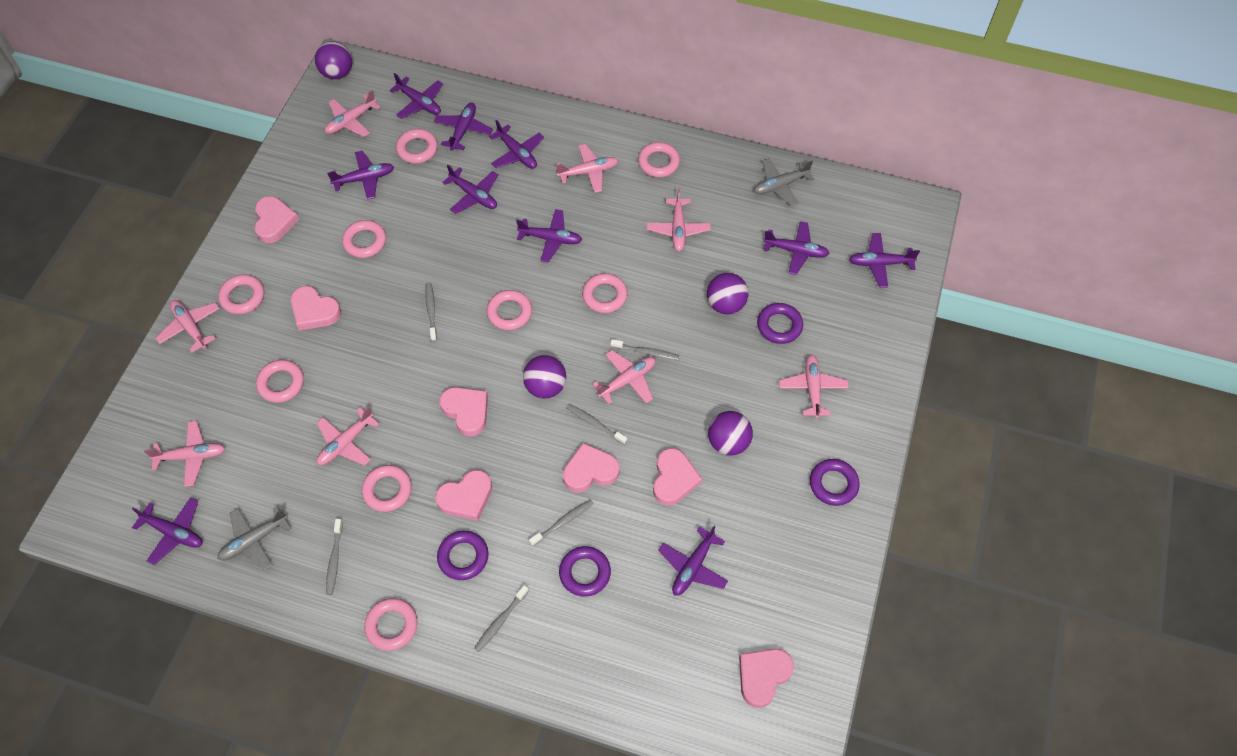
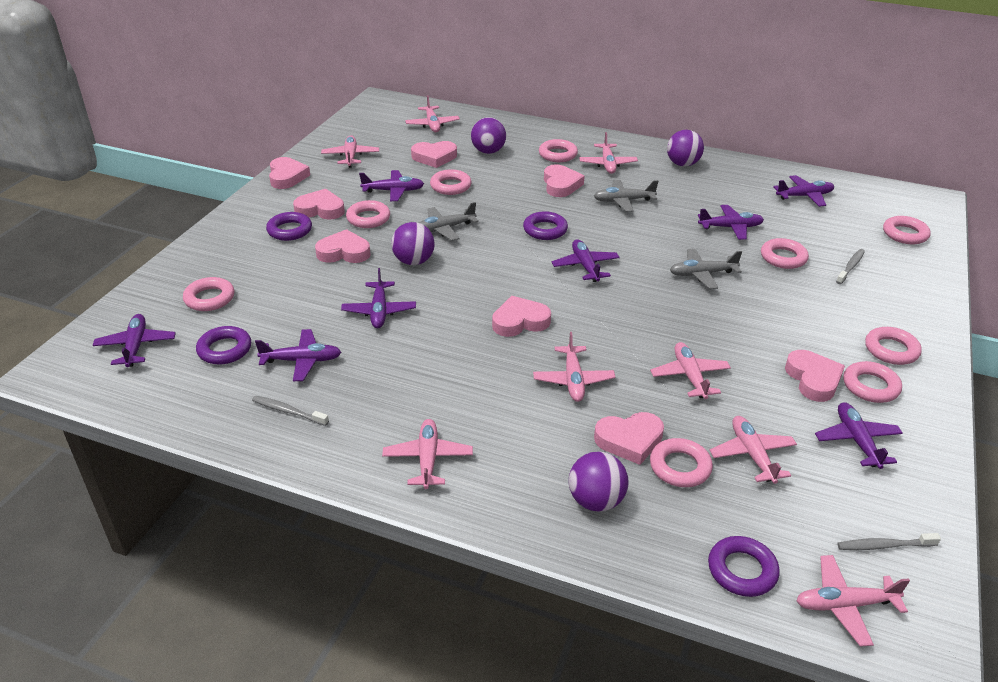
grey plane: 2 -> 3
grey toothbrush: 6 -> 3
pink heart: 7 -> 8
purple plane: 10 -> 8

